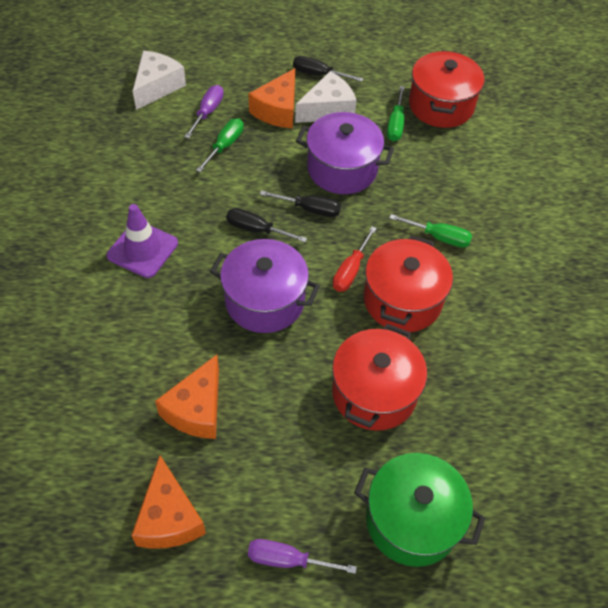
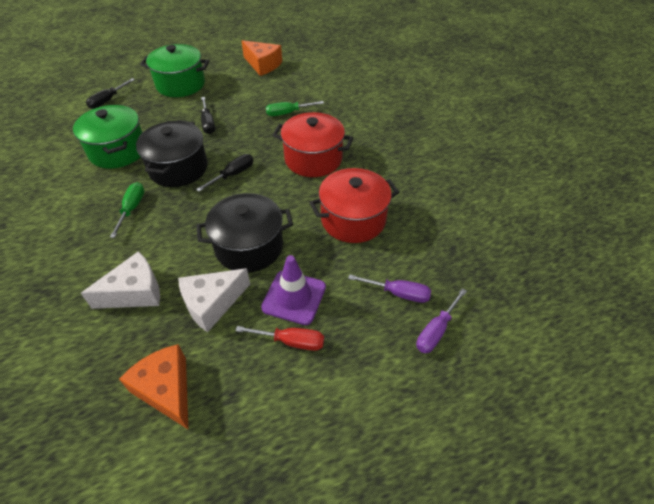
black pot: 0 -> 2
green pot: 1 -> 2
green screwdriver: 3 -> 2
orange cheese: 3 -> 2
purple pot: 2 -> 0
red pot: 3 -> 2

